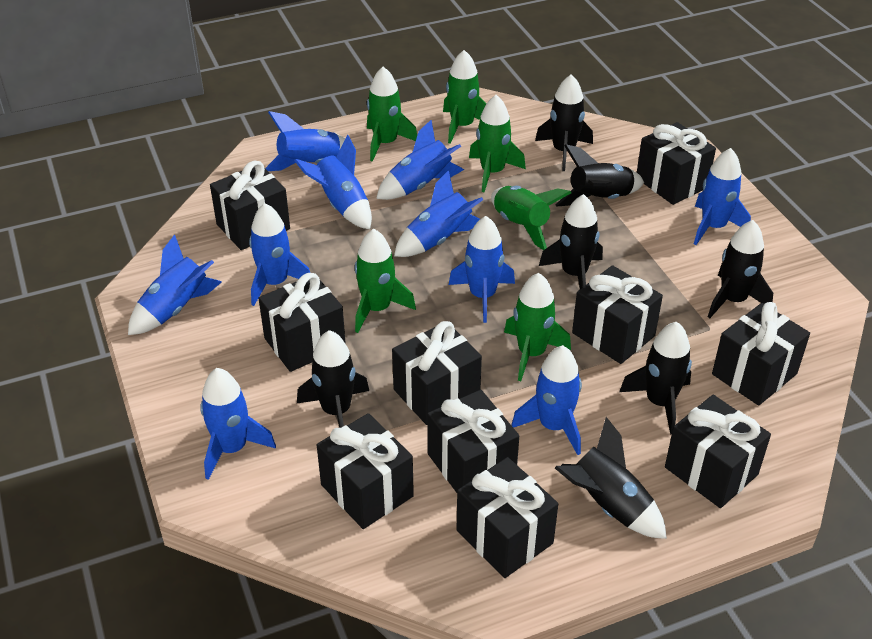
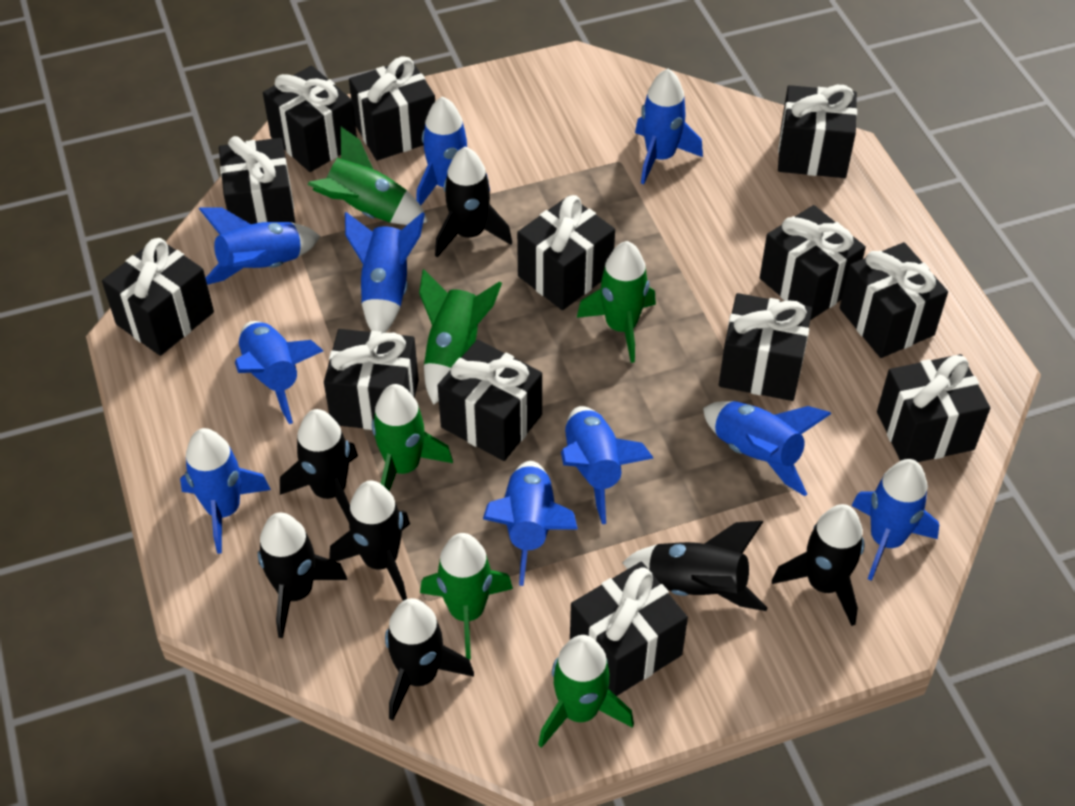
black gift: 10 -> 13

